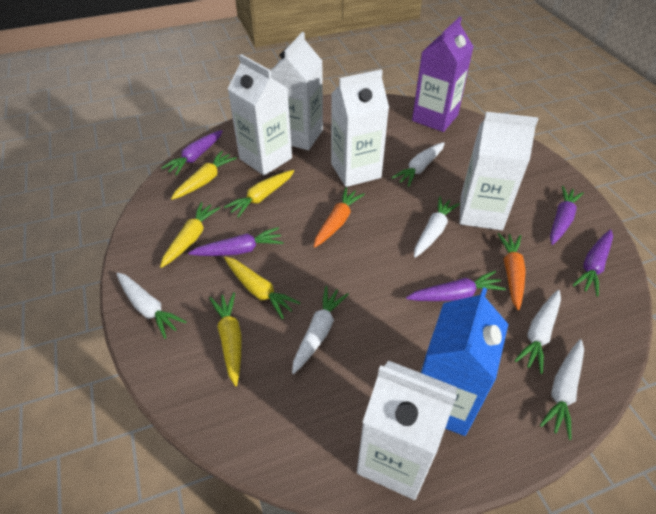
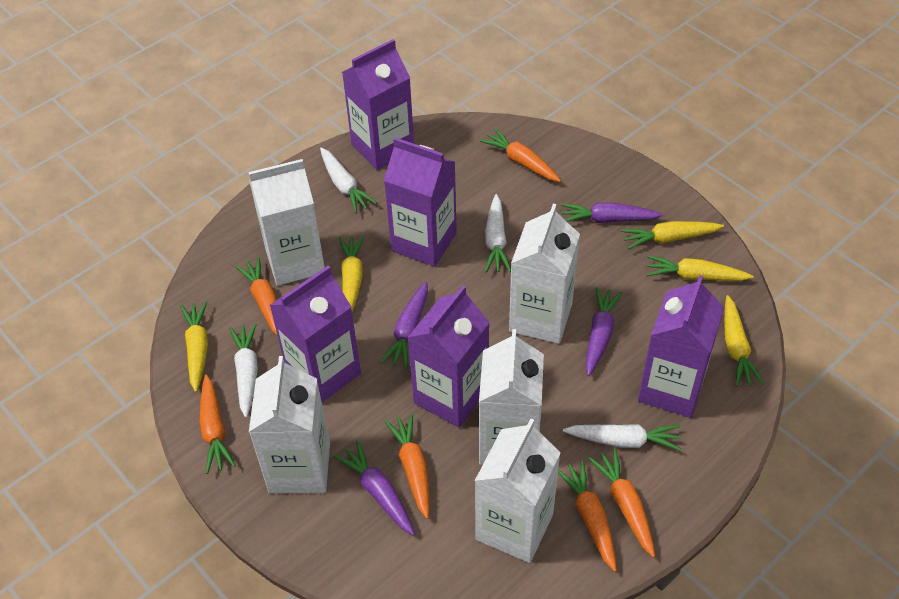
blue carton: 1 -> 0
orange carrot: 2 -> 6
purple carrot: 5 -> 4
purple carton: 1 -> 5
white carrot: 6 -> 4

